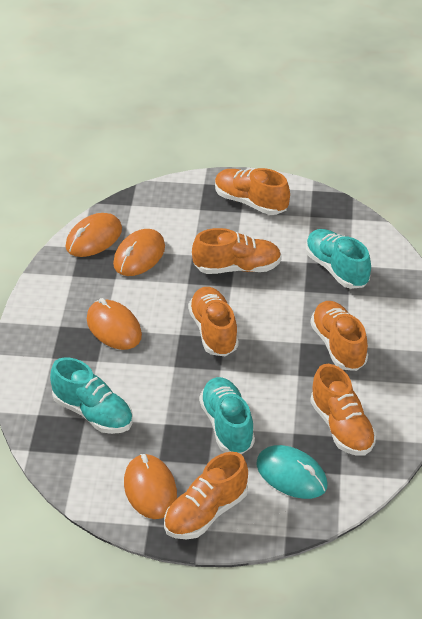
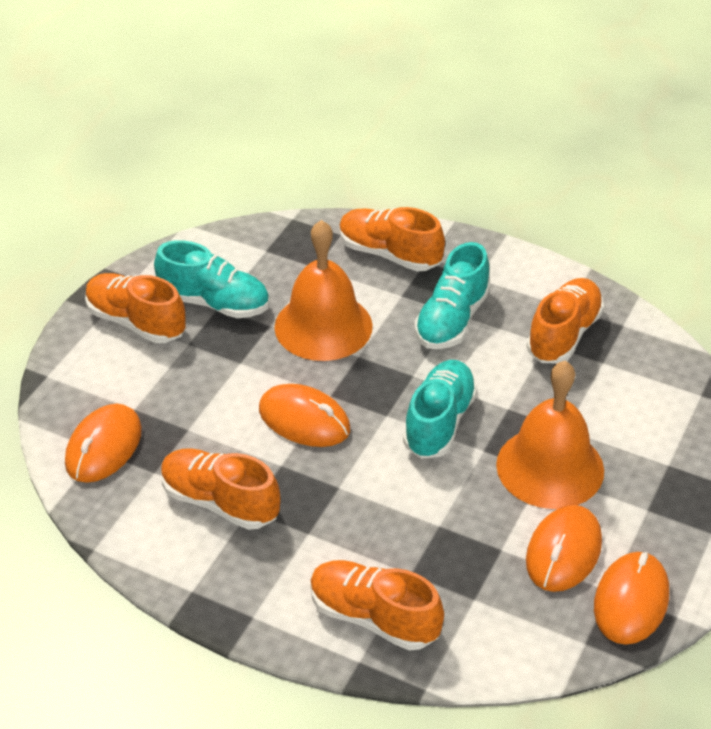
orange bell: 0 -> 2
orange shoe: 6 -> 5
turquoise mouse: 1 -> 0

